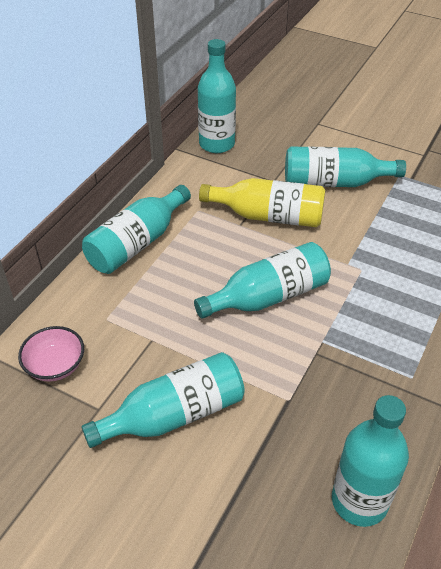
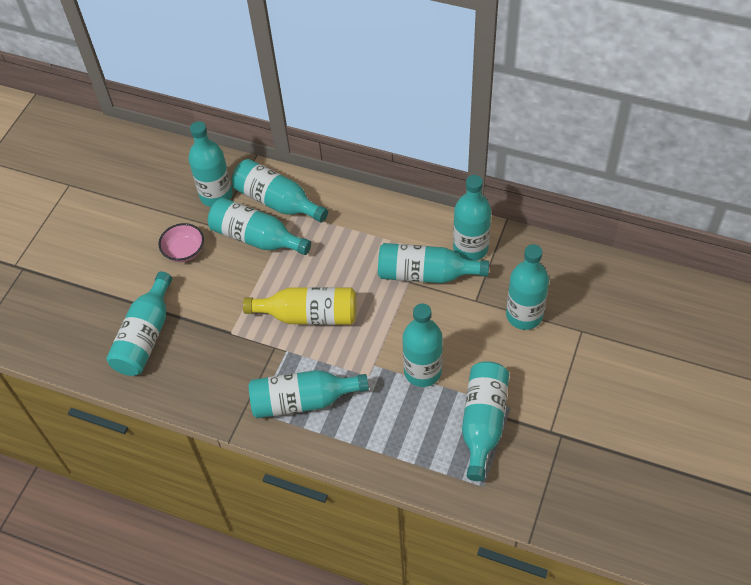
turquoise bottle: 6 -> 10

